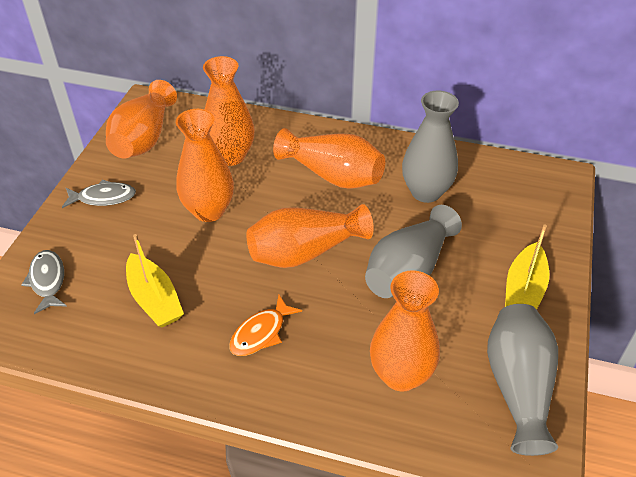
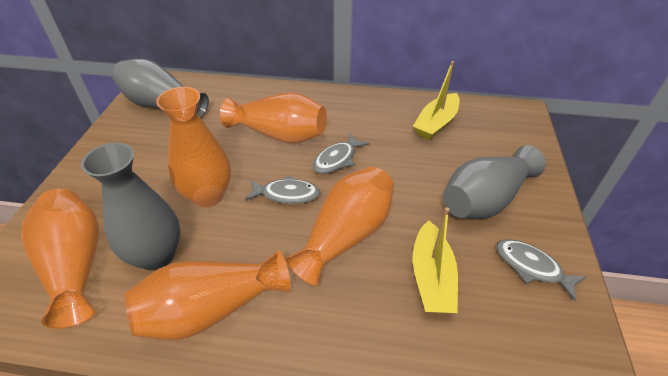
grey fish: 2 -> 3
orange fish: 1 -> 0
orange vase: 6 -> 5

